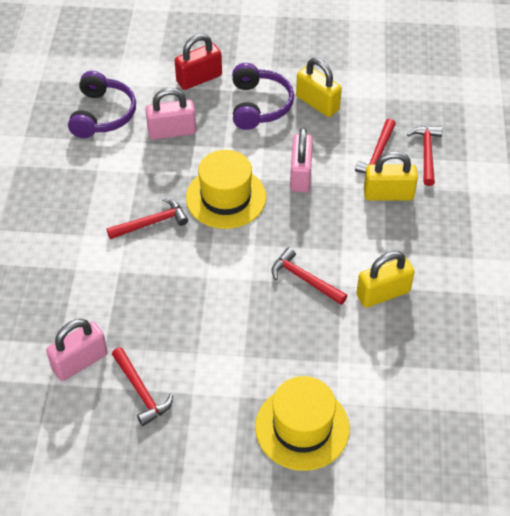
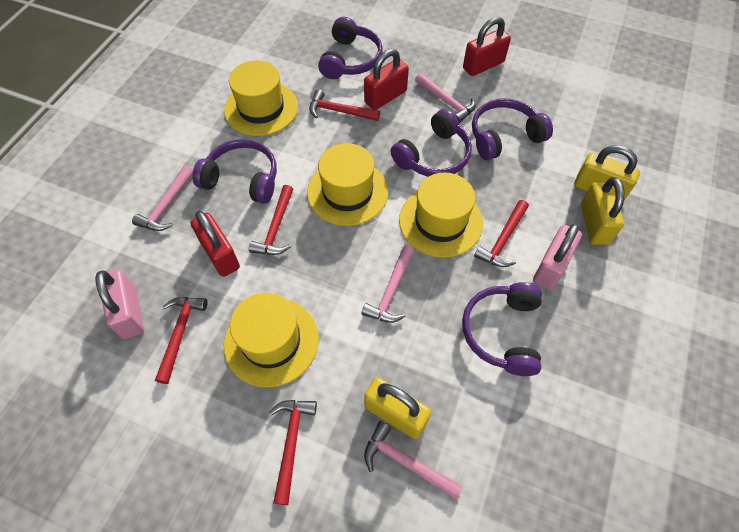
pink hammer: 0 -> 4
pink padlock: 3 -> 2
purple headphones: 2 -> 5
red padlock: 1 -> 3
yellow hat: 2 -> 4

